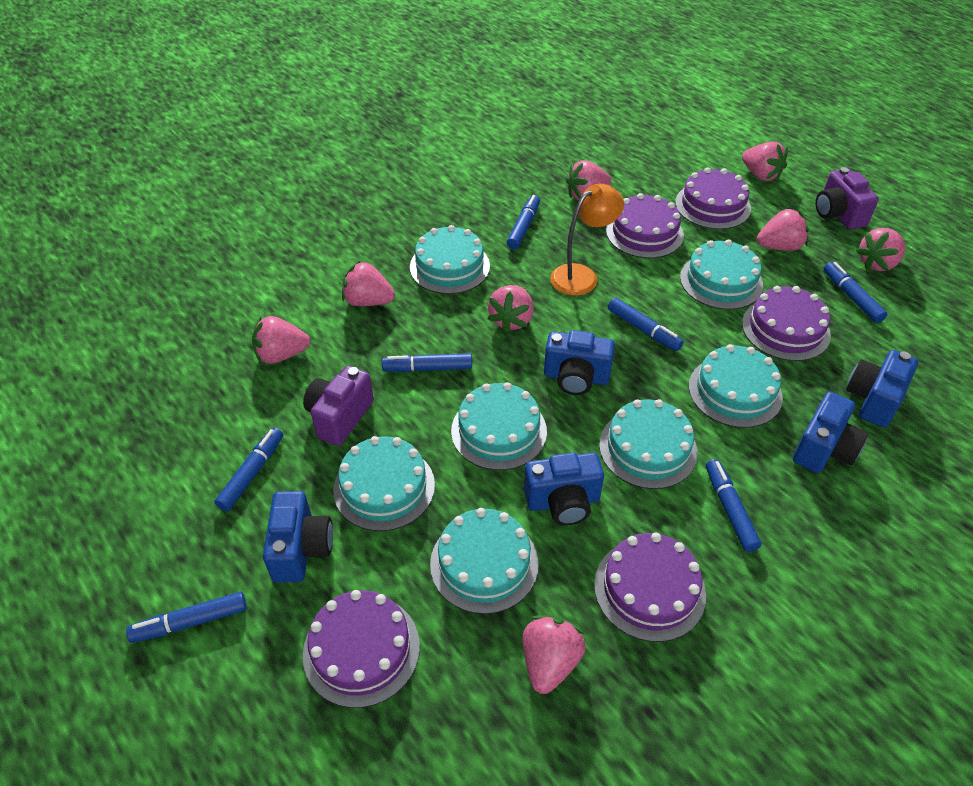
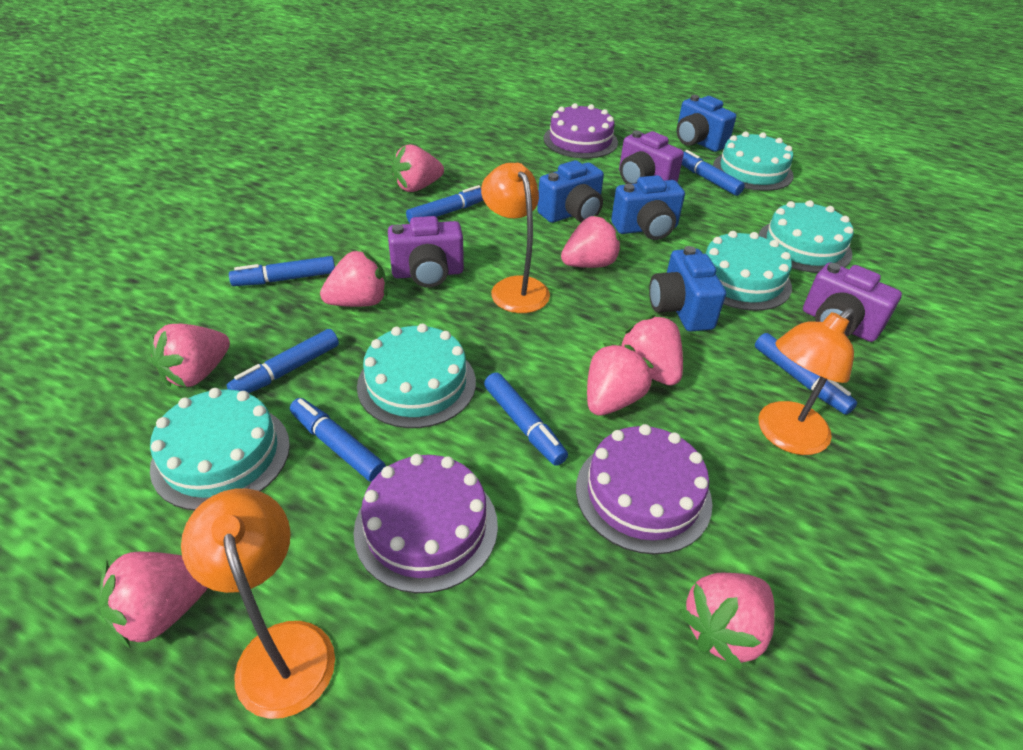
blue camera: 5 -> 4
orange lamp: 1 -> 3
purple cake: 5 -> 3
purple camera: 2 -> 3
turquoise cake: 7 -> 5

